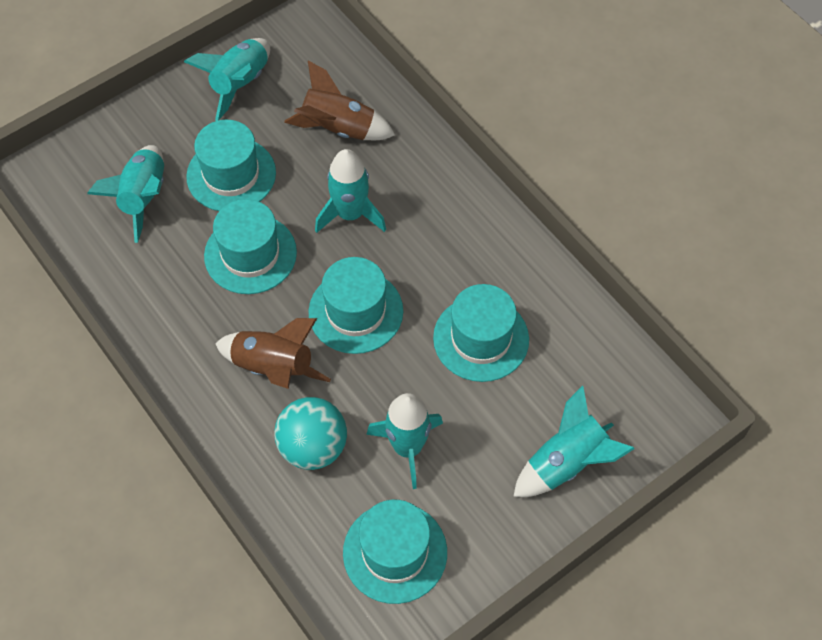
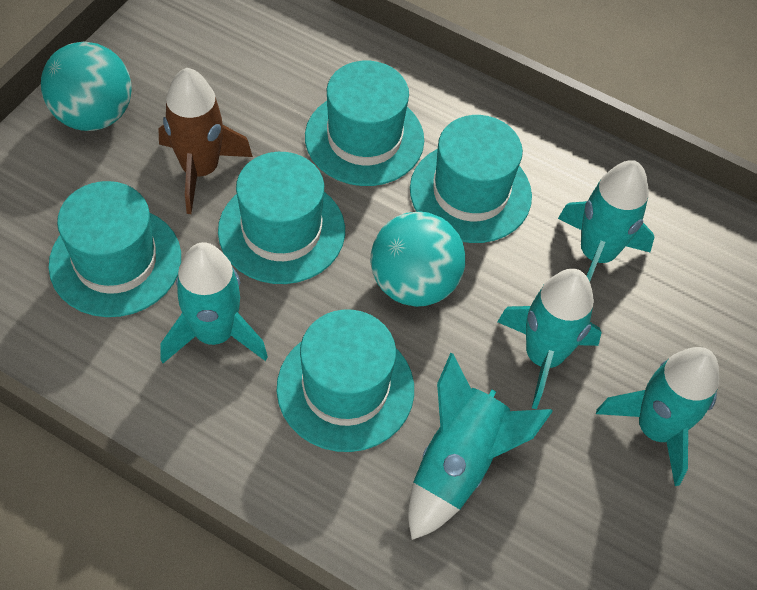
brown rocket: 2 -> 1
turquoise ball: 1 -> 2

